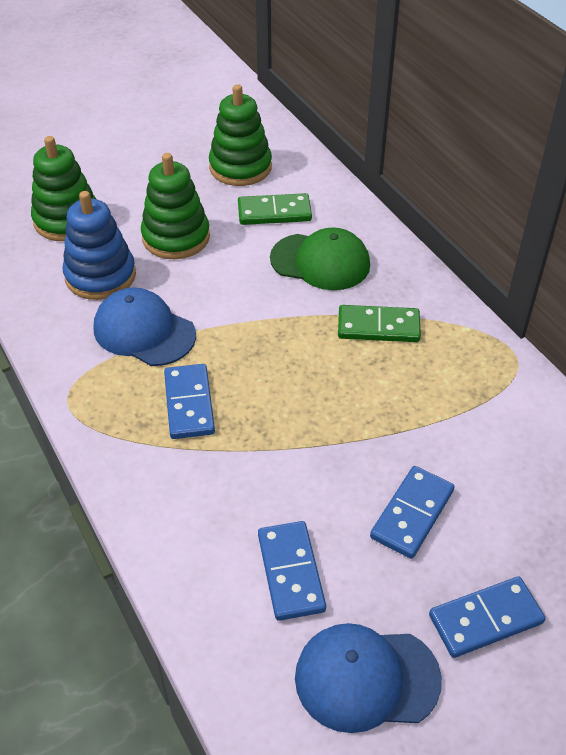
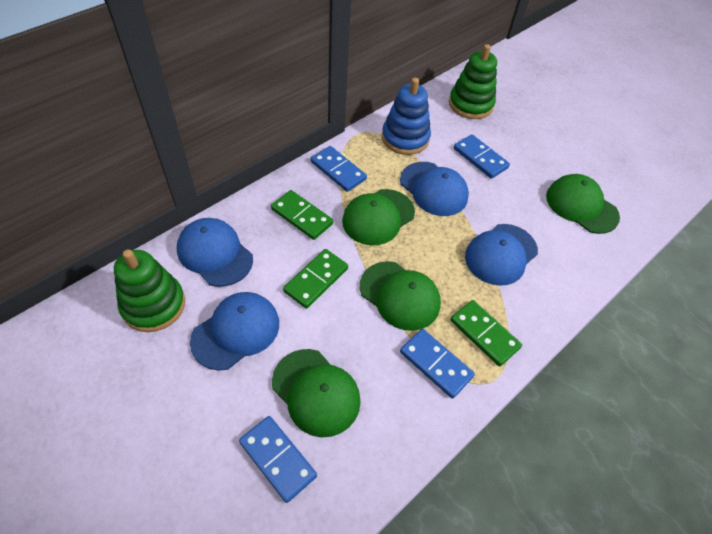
blue cap: 2 -> 4
green cap: 1 -> 4
green domino: 2 -> 3
green stacking toy: 3 -> 2

